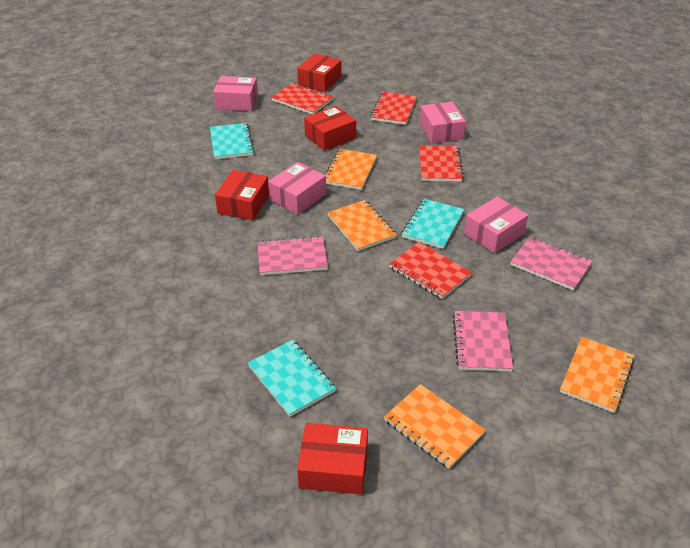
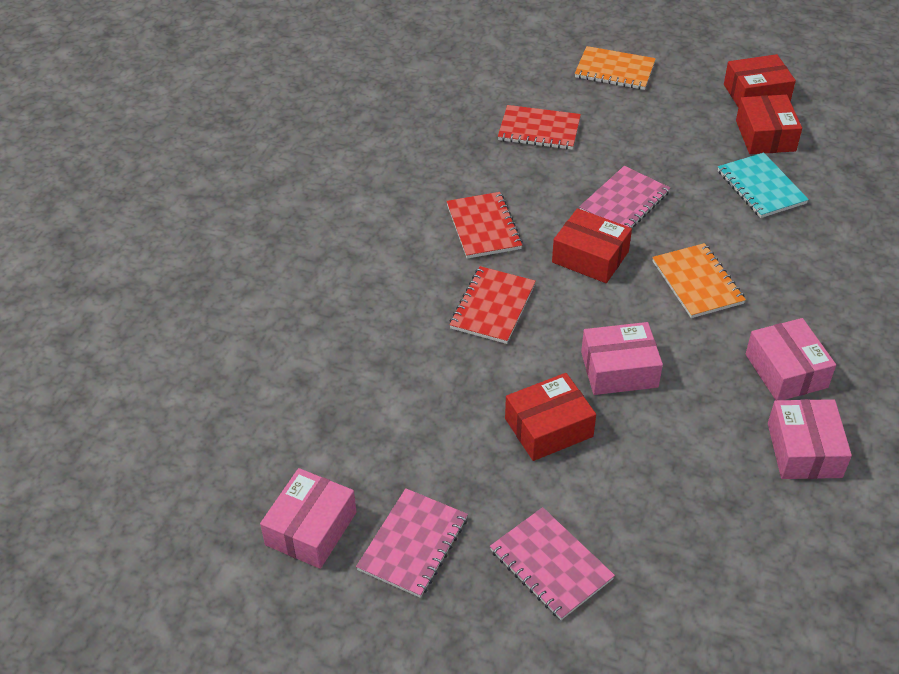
orange notebook: 4 -> 2
red notebook: 4 -> 3
turquoise notebook: 3 -> 1

